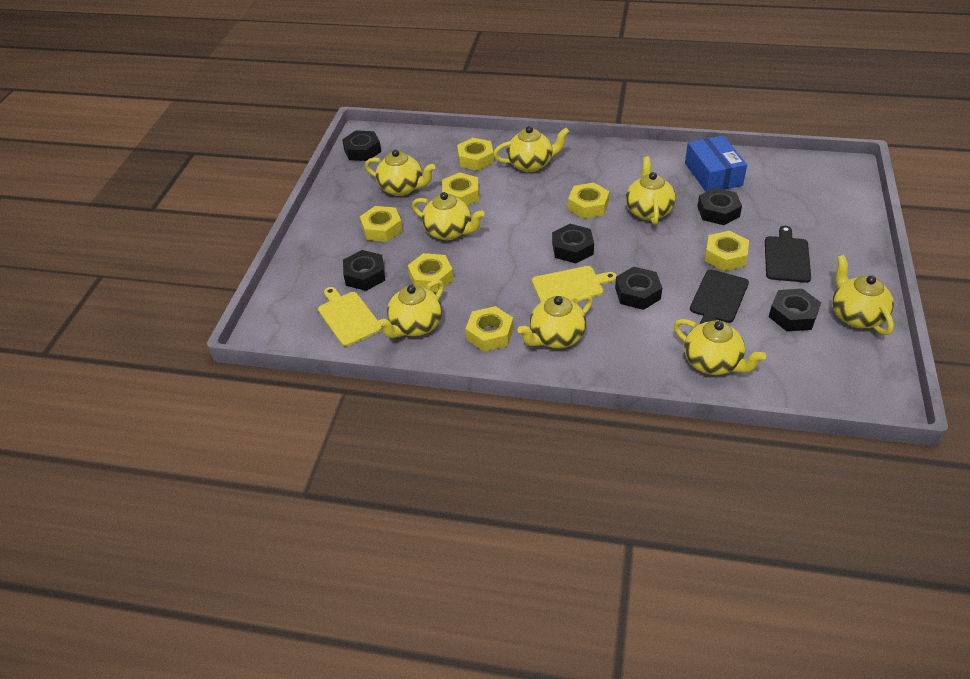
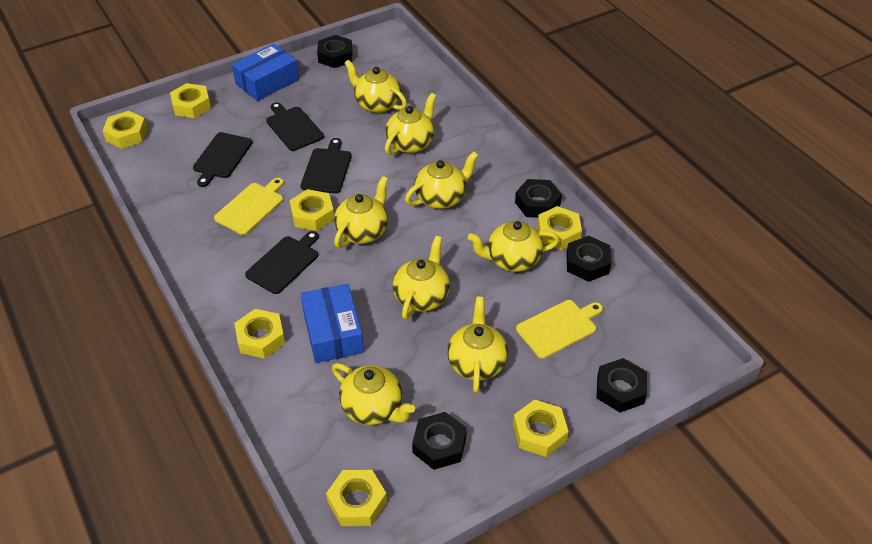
black cutting board: 2 -> 4
black nut: 6 -> 5
blue box: 1 -> 2

